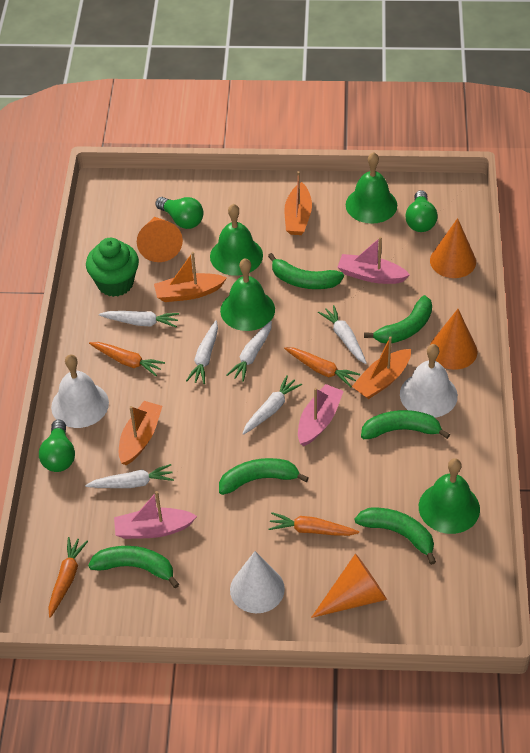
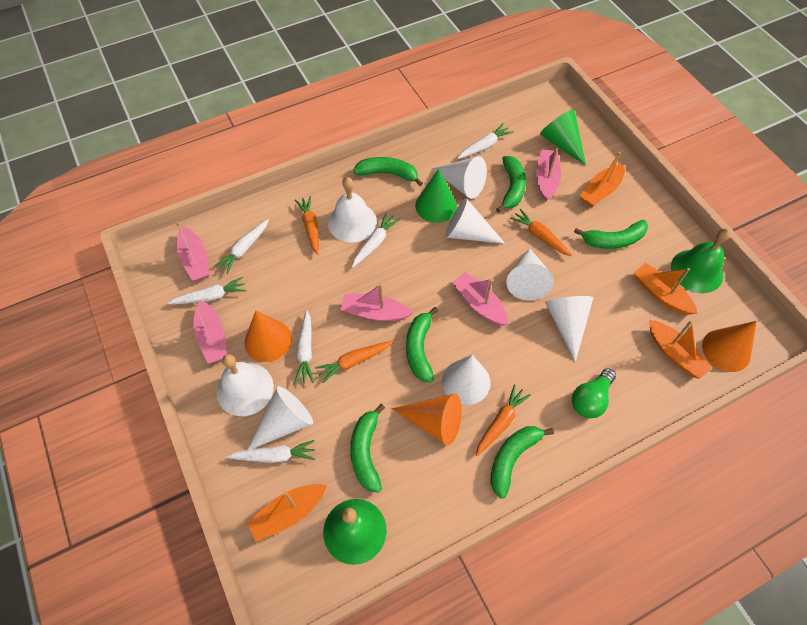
green bell: 4 -> 2
green cone: 0 -> 2
green cupcake: 1 -> 0
green light bulb: 3 -> 1
orange cone: 4 -> 3
pink boat: 3 -> 5
white cone: 1 -> 6

